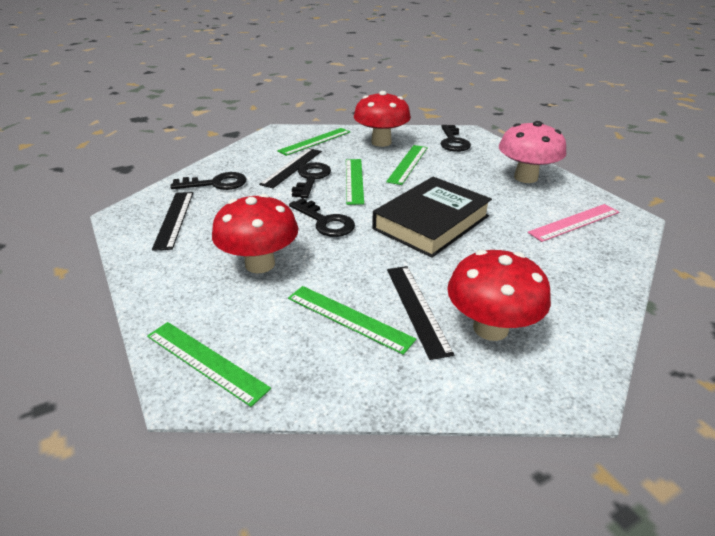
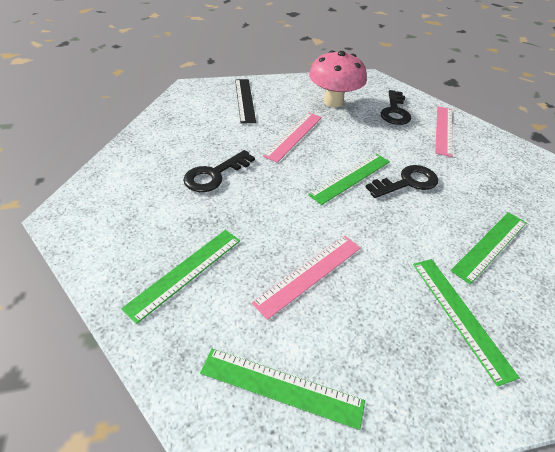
black book: 1 -> 0
black key: 4 -> 3
black ruler: 3 -> 1
pink ruler: 1 -> 3
red mushroom: 3 -> 0

